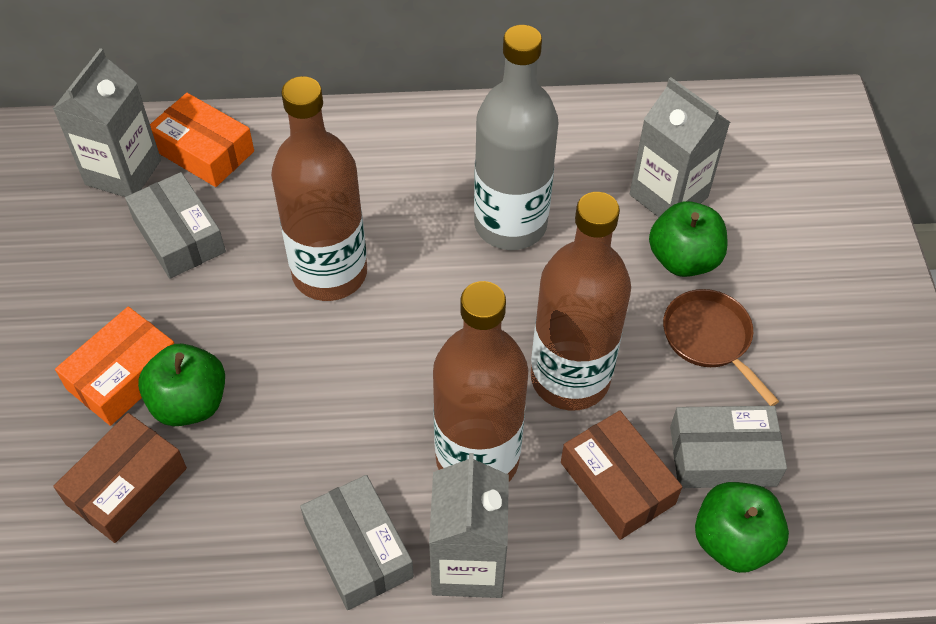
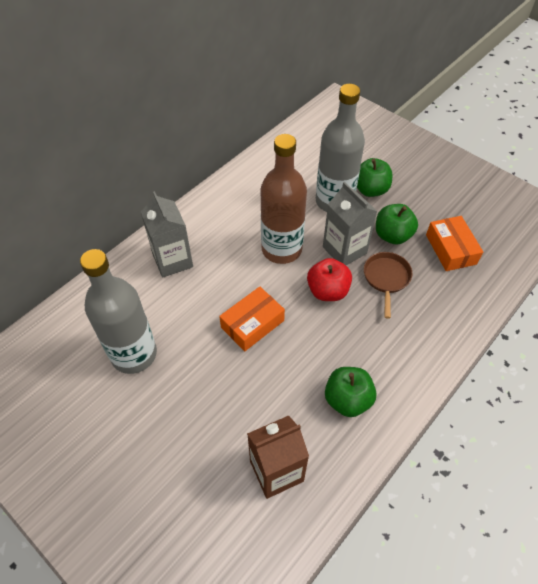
brown bottle: 3 -> 1
brown box: 2 -> 0
brown carton: 0 -> 1
grey bottle: 1 -> 2
grey box: 3 -> 0
grey carton: 3 -> 2
red apple: 0 -> 1

